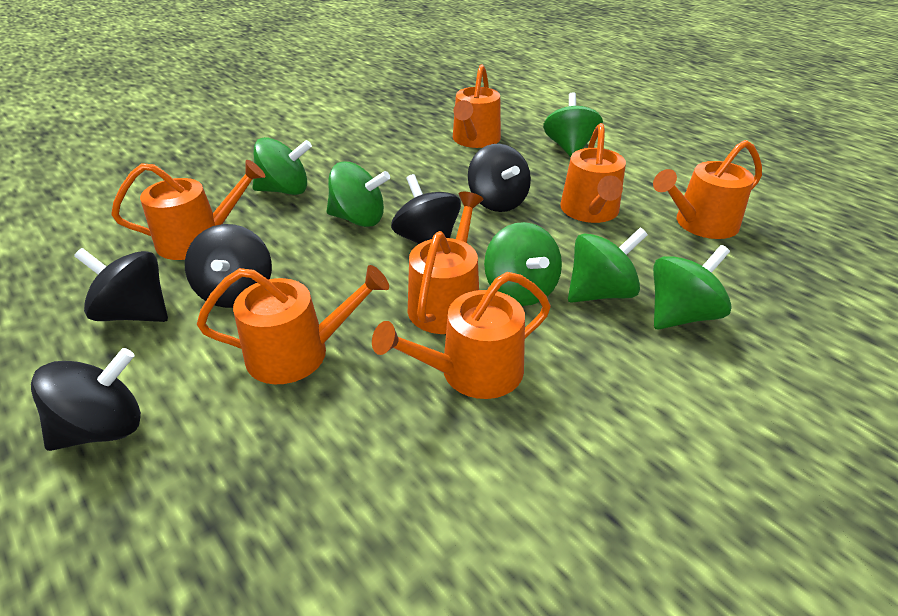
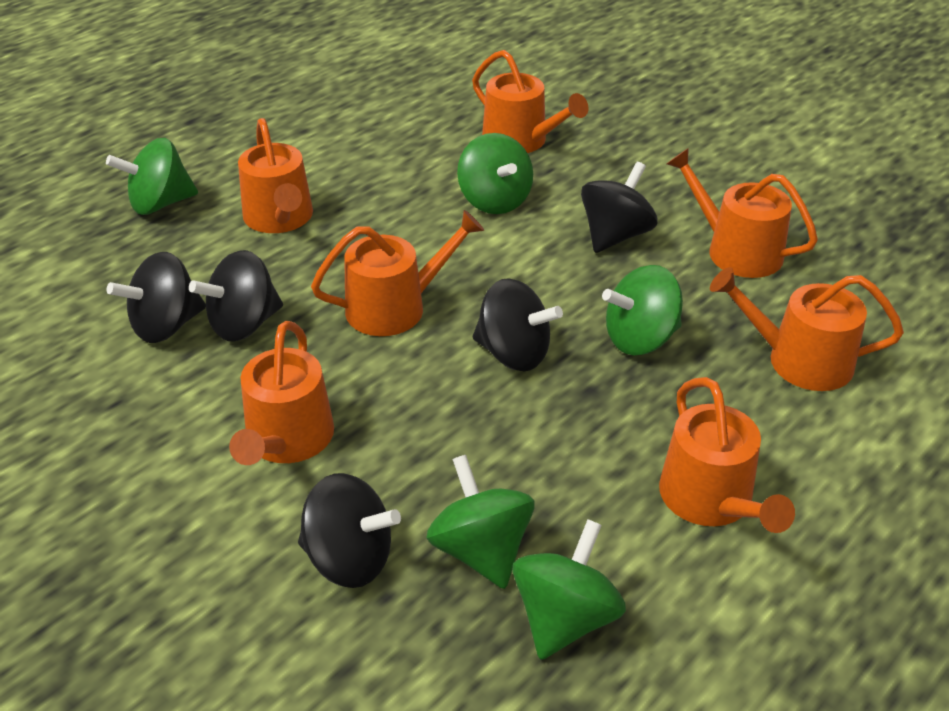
green spinning top: 6 -> 5

